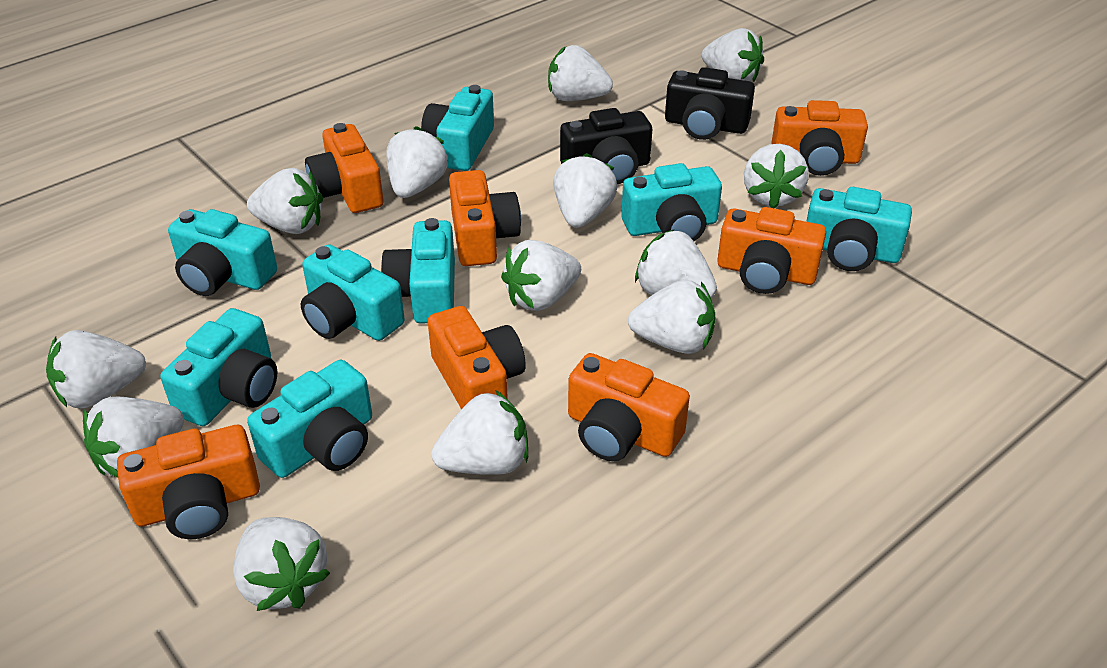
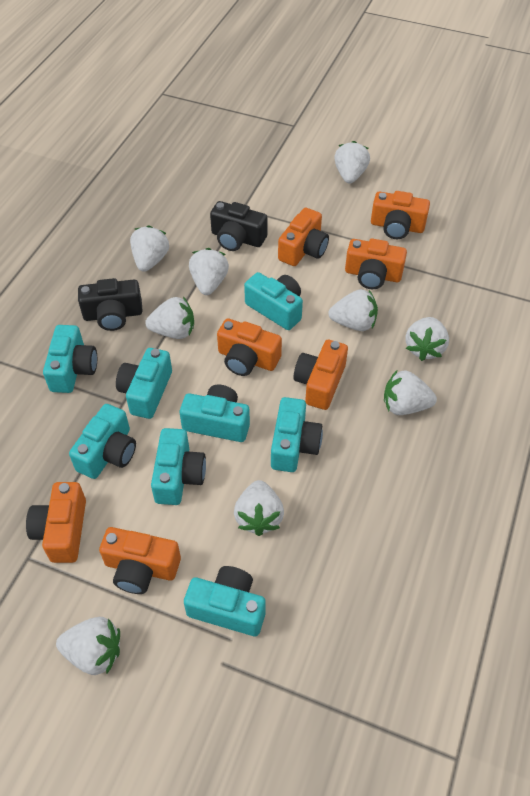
white strawberry: 13 -> 9

